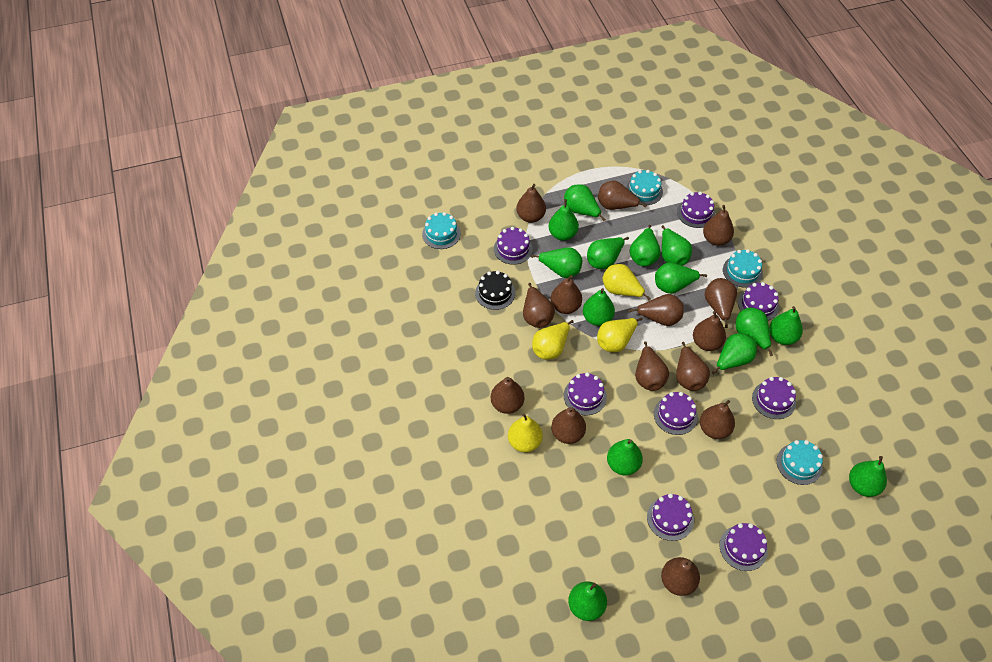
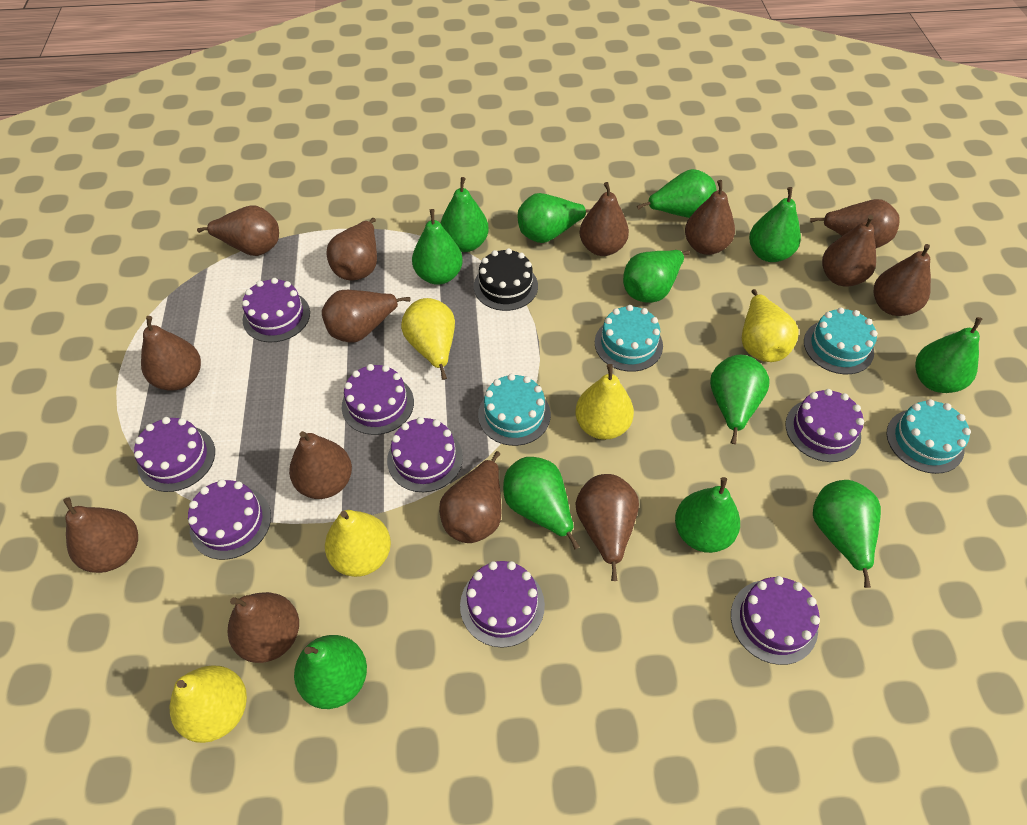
green pear: 14 -> 12
yellow pear: 4 -> 5

